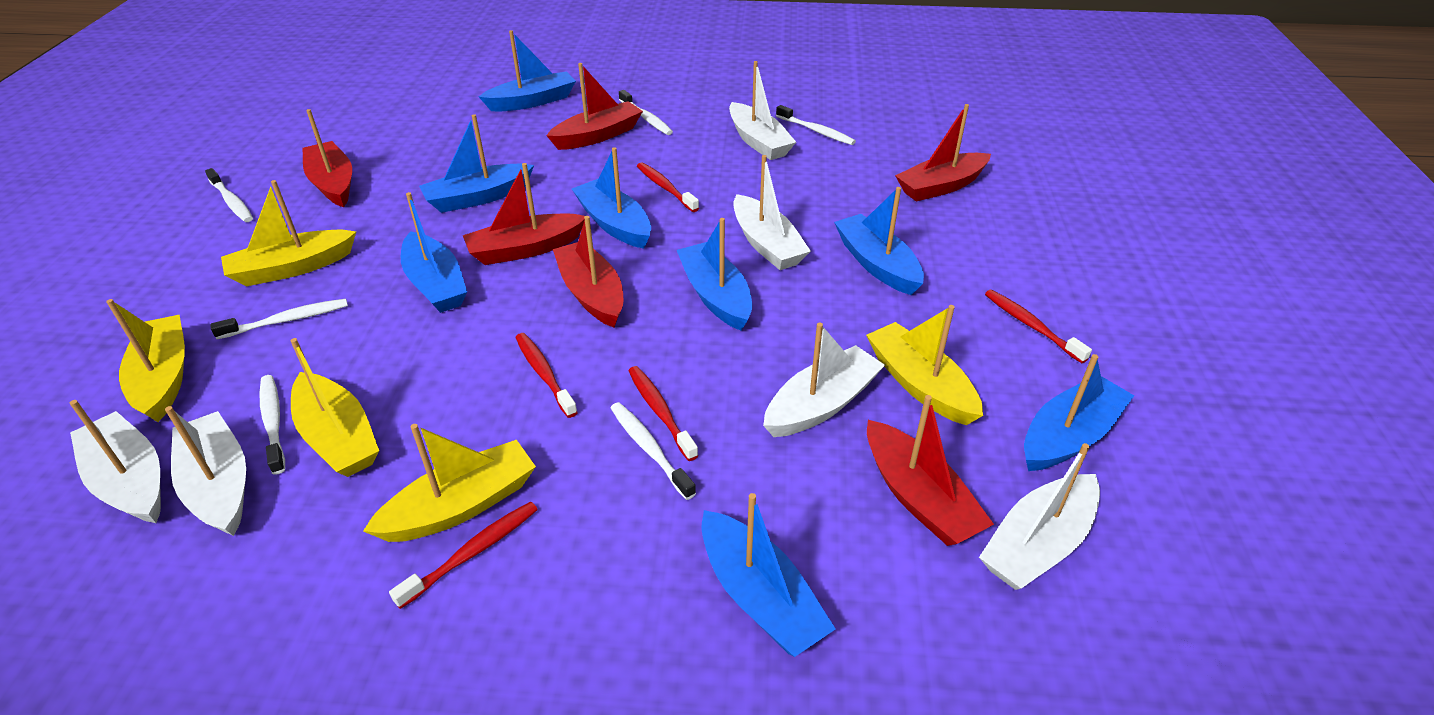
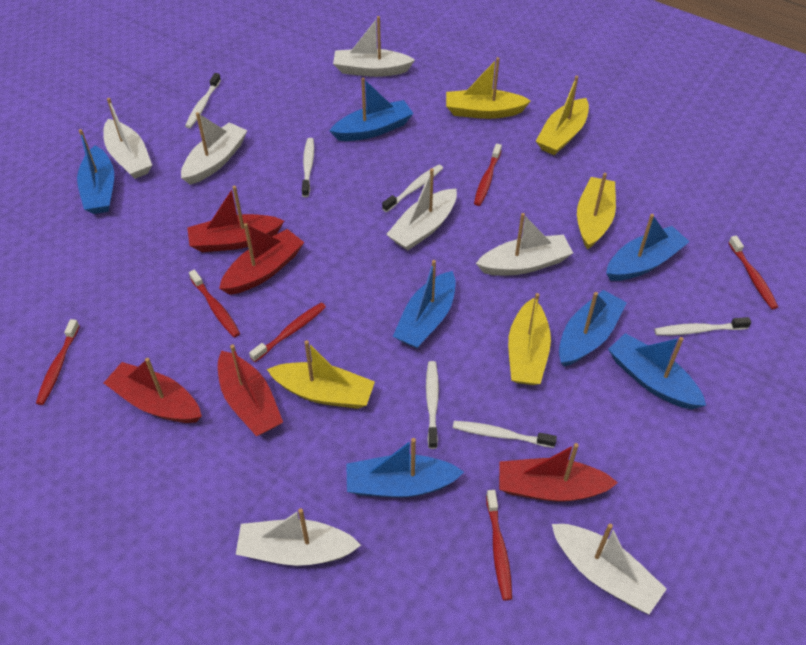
blue boat: 8 -> 7
red boat: 6 -> 5
red toothbrush: 5 -> 6
white boat: 6 -> 7

